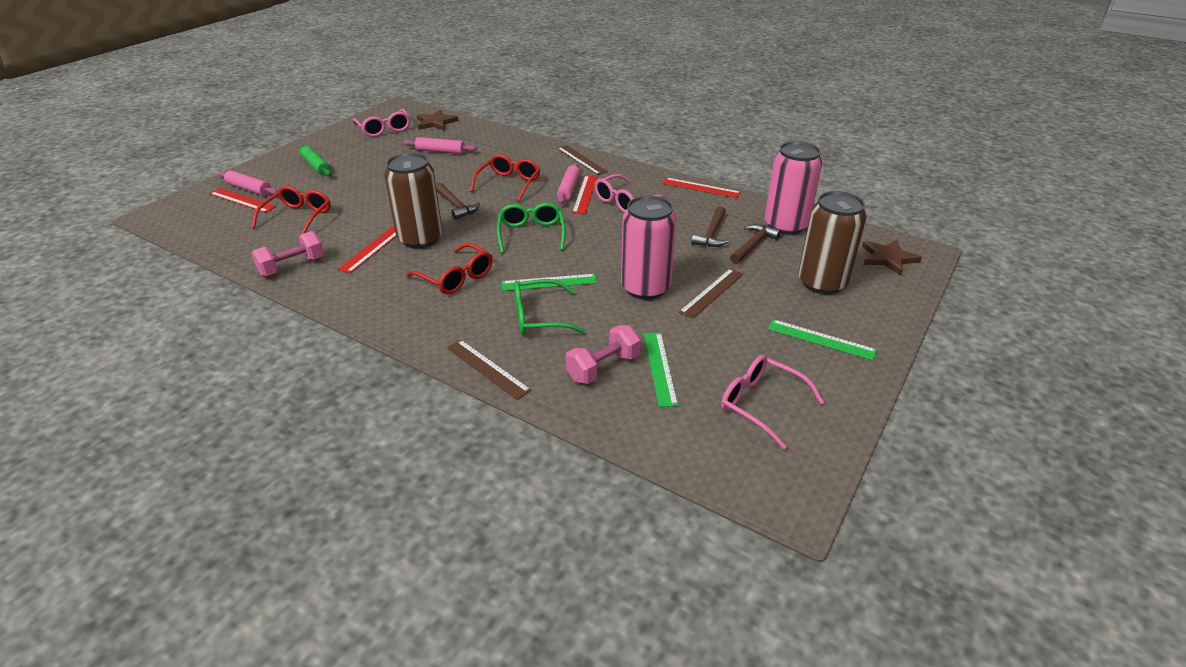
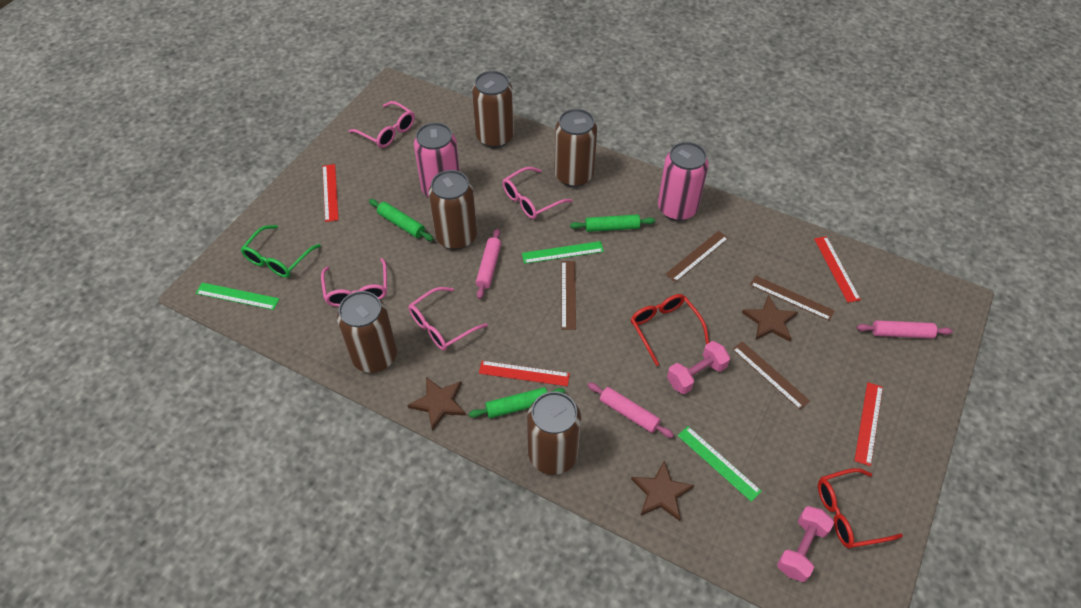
brown can: 2 -> 5
brown hammer: 3 -> 0
brown ruler: 3 -> 4
brown star: 2 -> 3
green glasses: 2 -> 1
green rolling pin: 1 -> 3
pink glasses: 3 -> 4
red glasses: 3 -> 2

